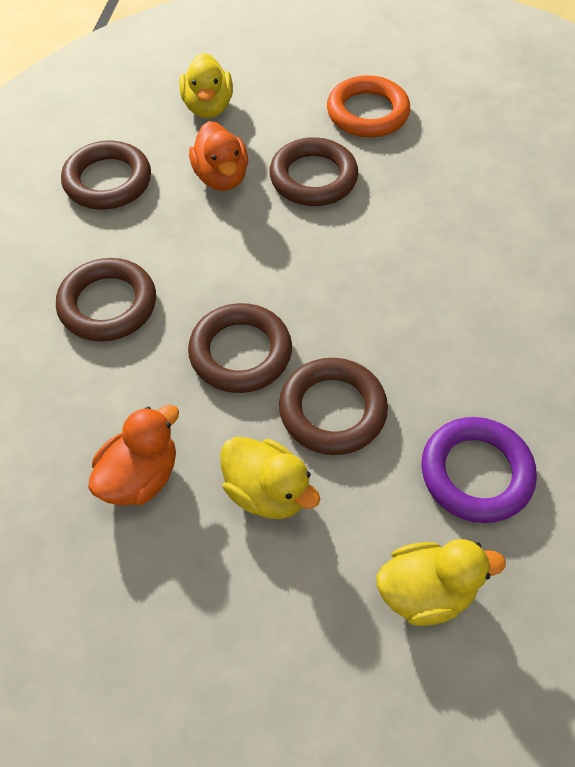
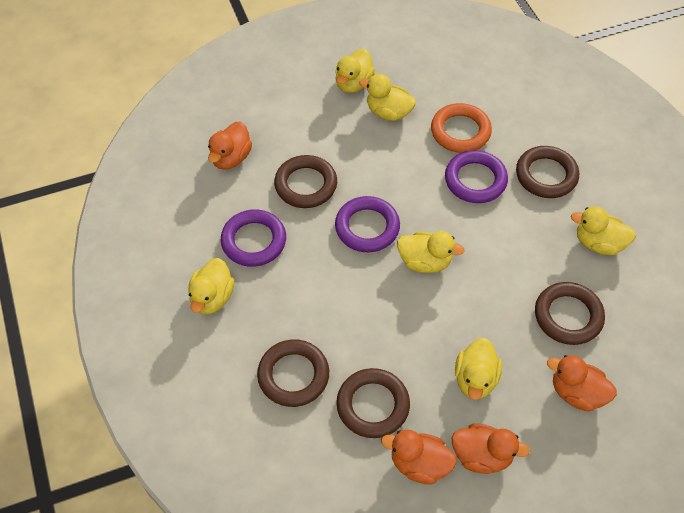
orange duck: 2 -> 4
purple ring: 1 -> 3
yellow duck: 3 -> 6

